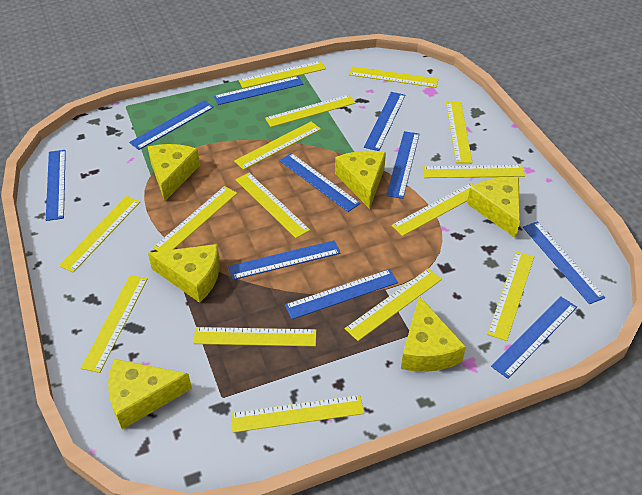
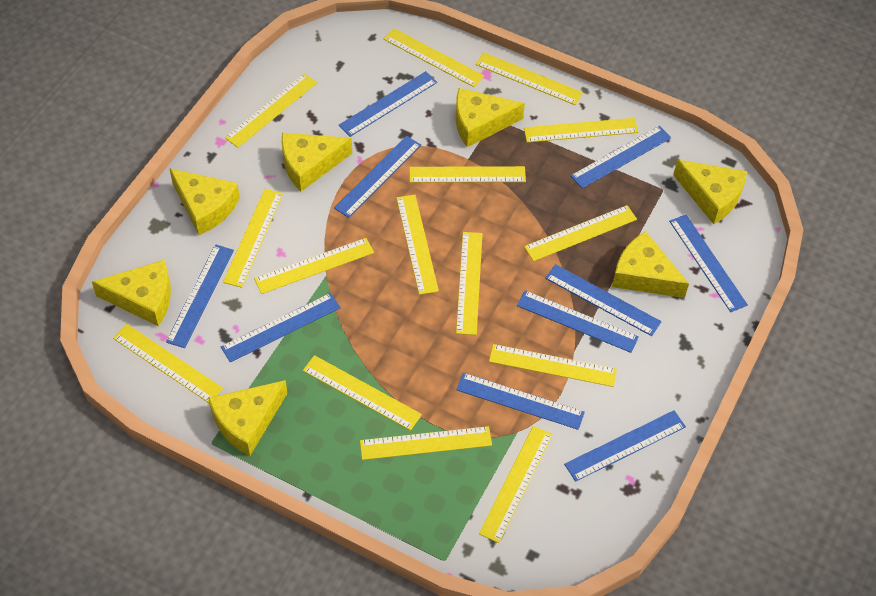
yellow cheese: 6 -> 7

